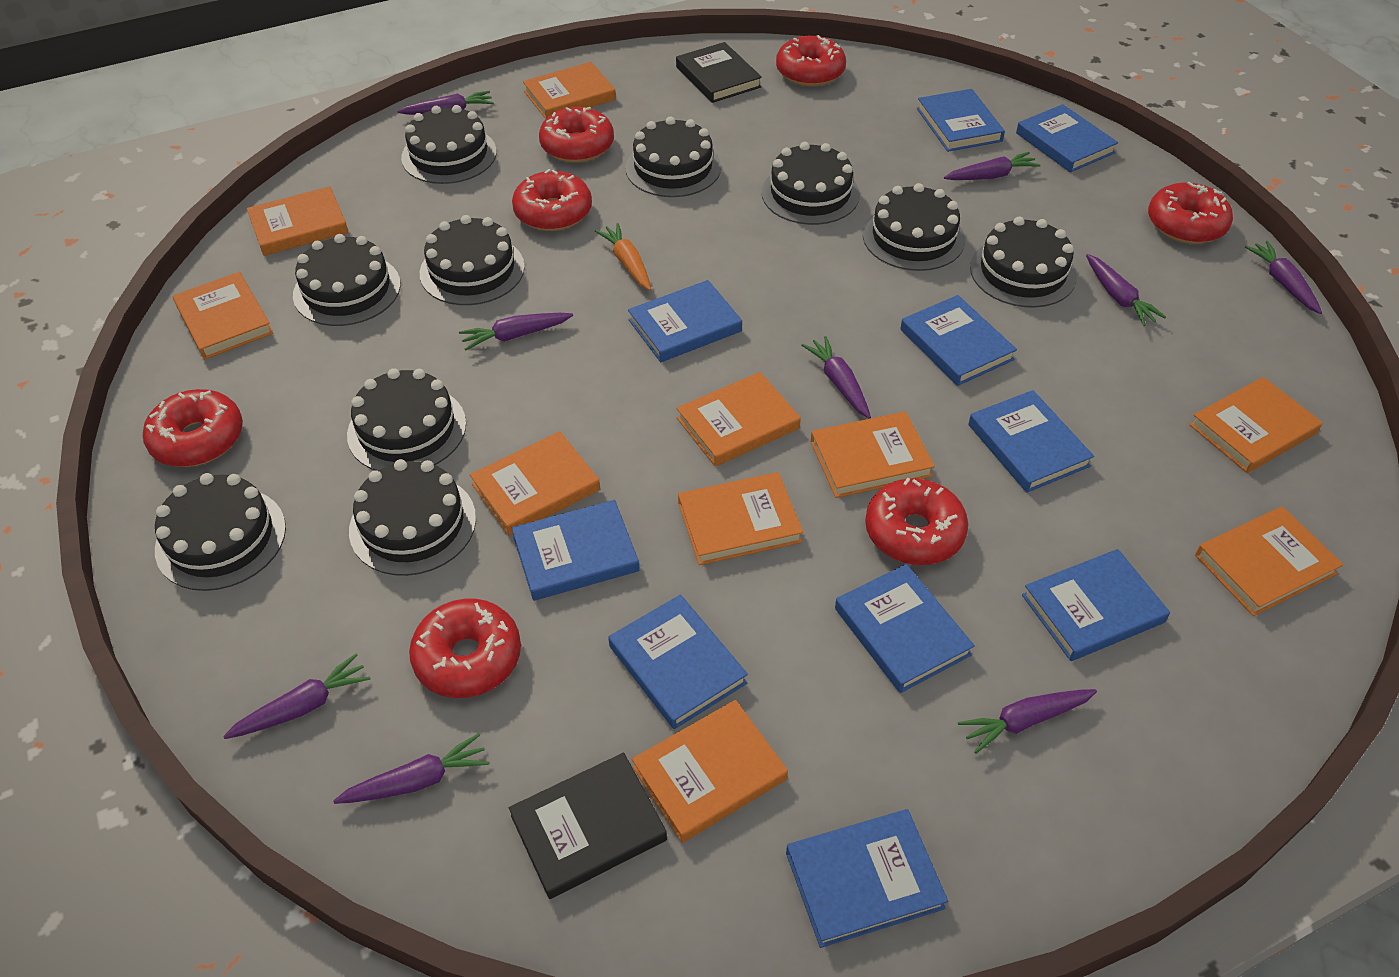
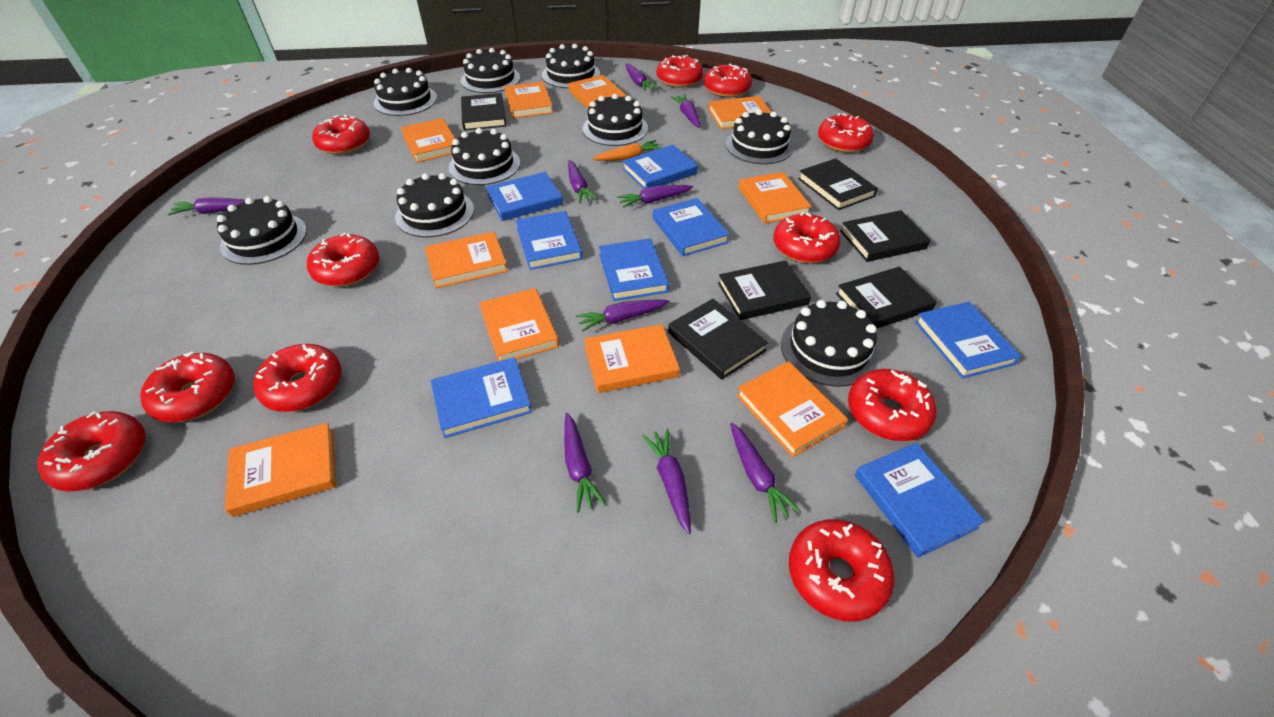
black book: 2 -> 6
black cake: 10 -> 9
blue book: 10 -> 8
red donut: 7 -> 11

